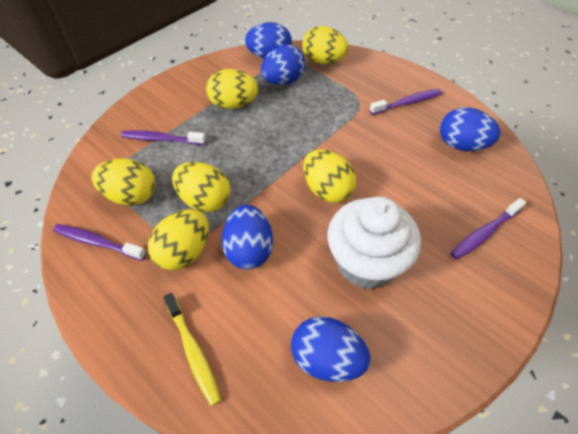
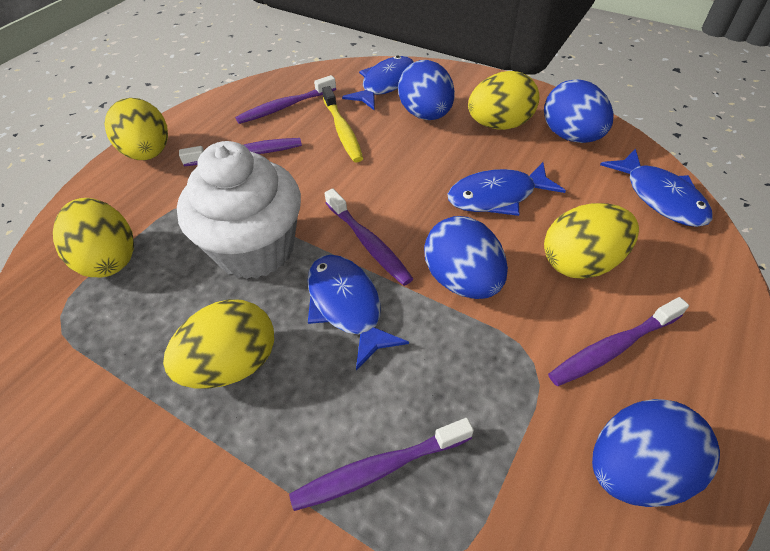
blue egg: 5 -> 4
blue fish: 0 -> 4
purple toothbrush: 4 -> 5
yellow egg: 6 -> 5

